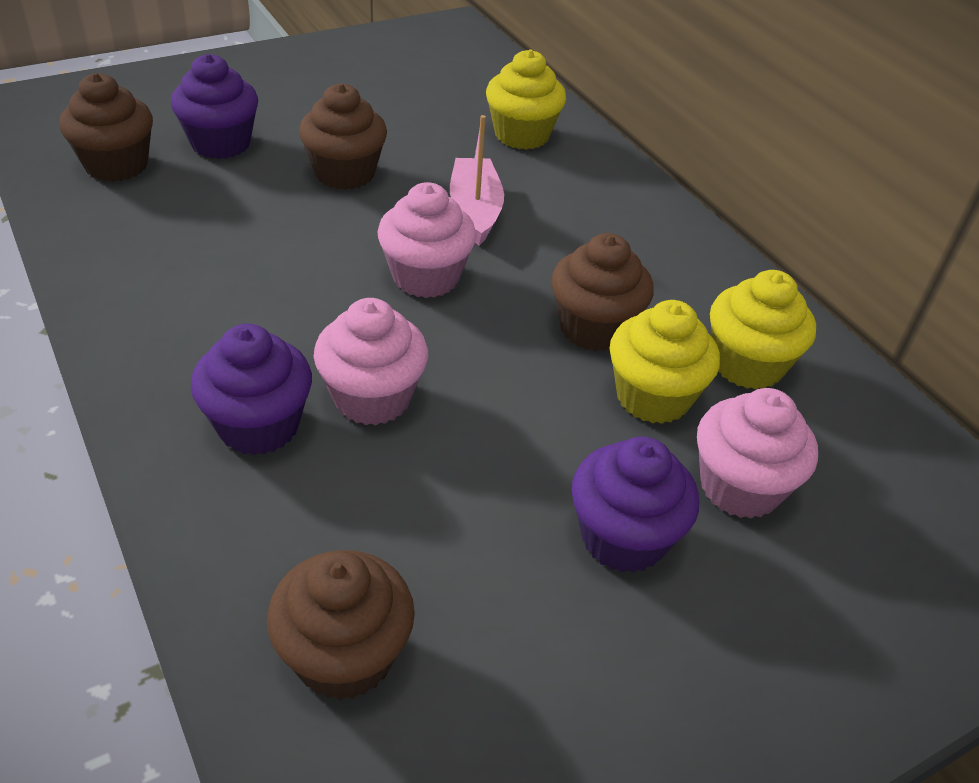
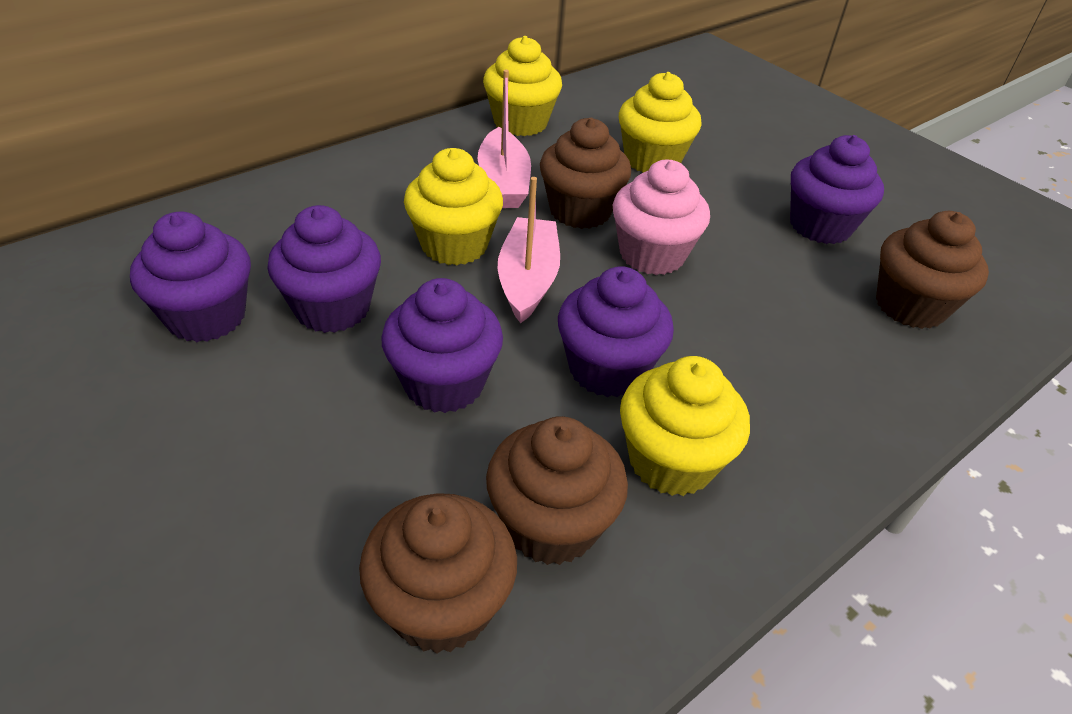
pink boat: 1 -> 2
pink cupcake: 3 -> 1
purple cupcake: 3 -> 5
yellow cupcake: 3 -> 4

